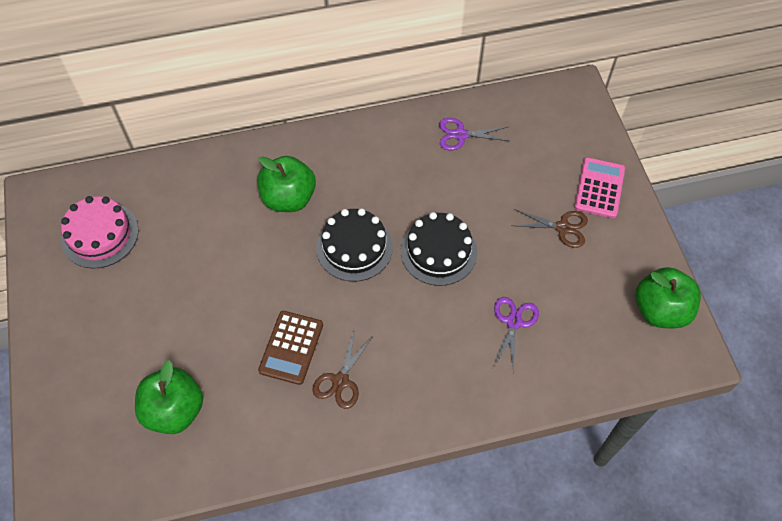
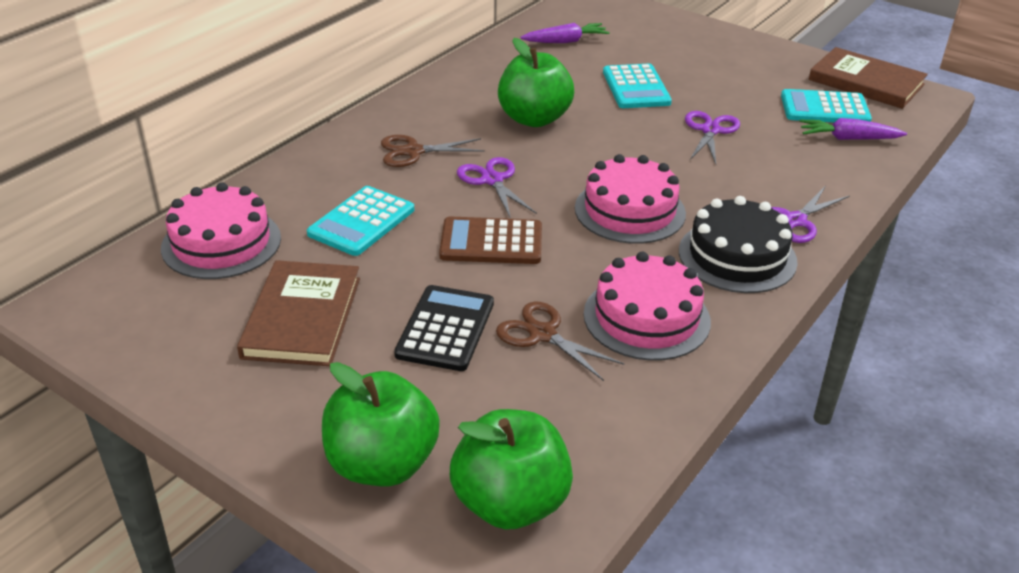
black cake: 2 -> 1
black calculator: 0 -> 1
brown book: 0 -> 2
pink cake: 1 -> 3
pink calculator: 1 -> 0
purple carrot: 0 -> 2
purple scissors: 2 -> 3
turquoise calculator: 0 -> 3

